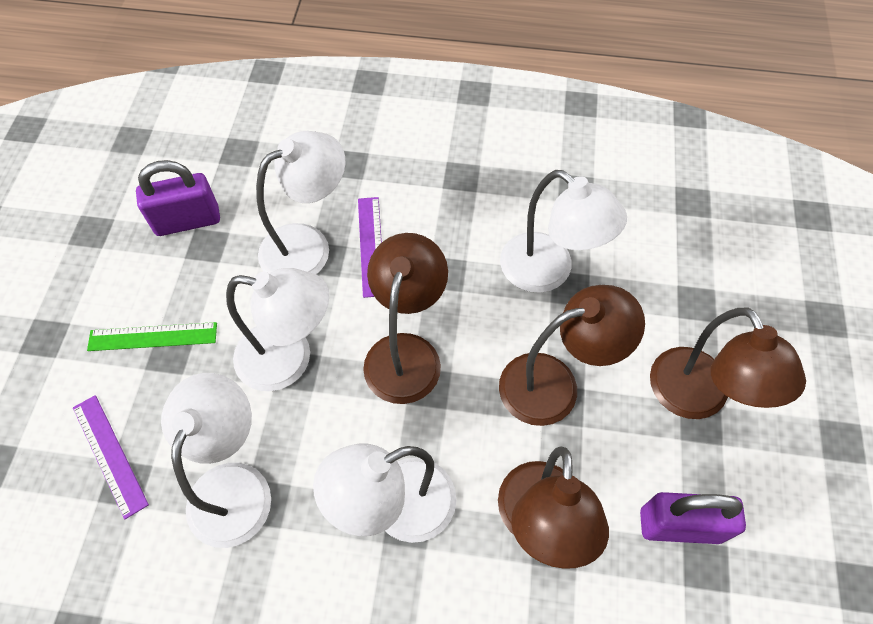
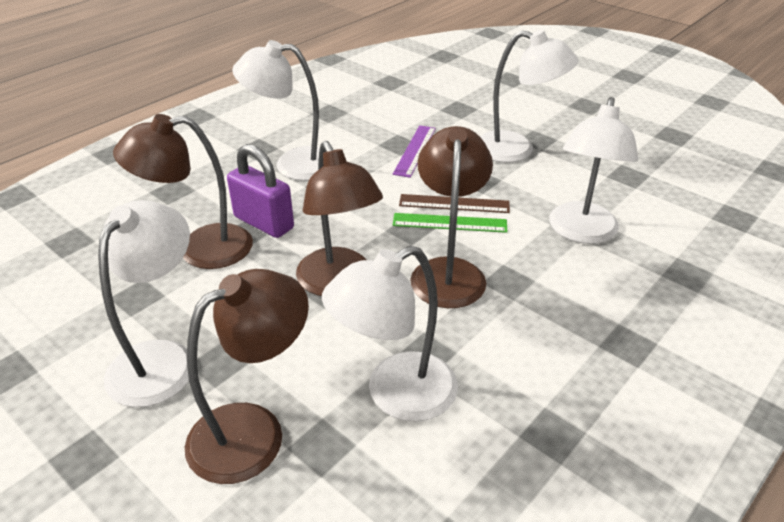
brown ruler: 0 -> 1
purple padlock: 2 -> 1
purple ruler: 2 -> 1

